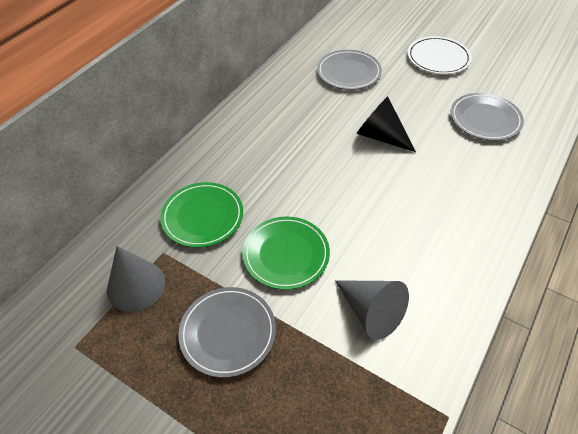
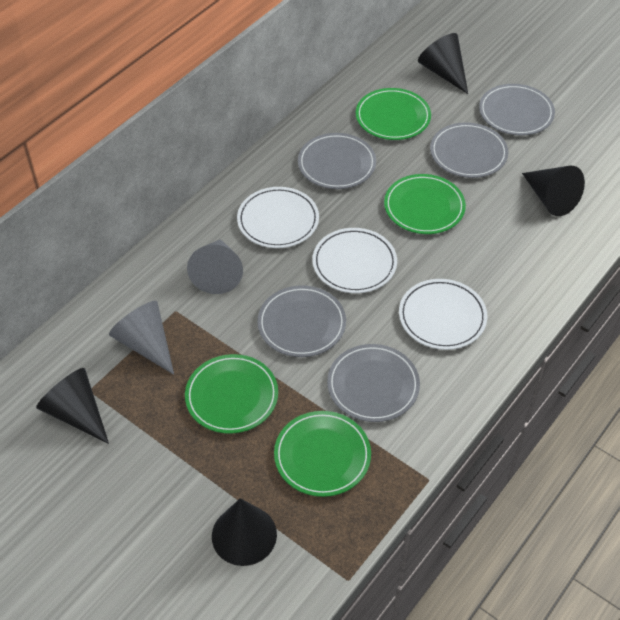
black cone: 1 -> 4
green plate: 2 -> 4
grey plate: 3 -> 5
white plate: 1 -> 3

